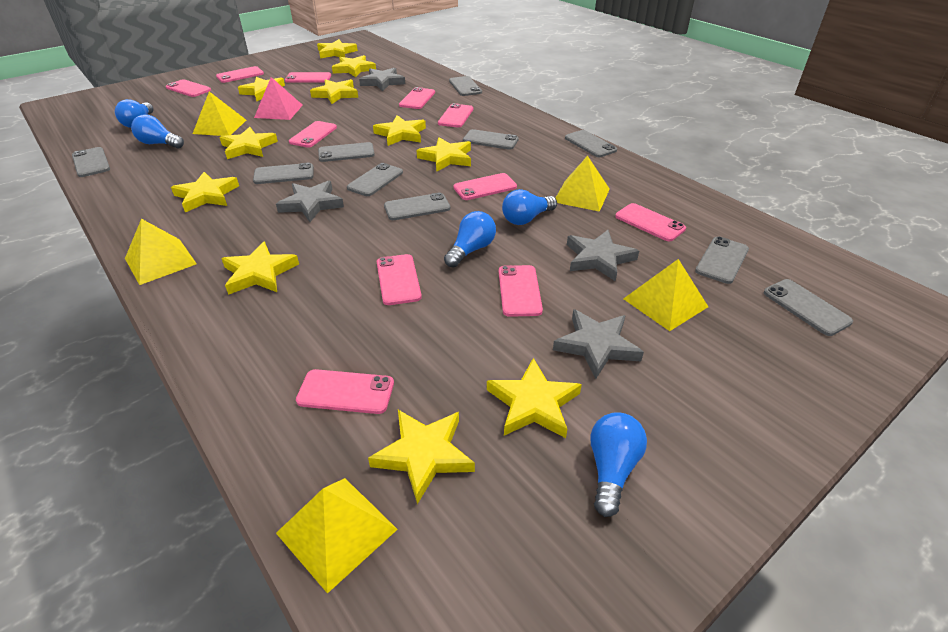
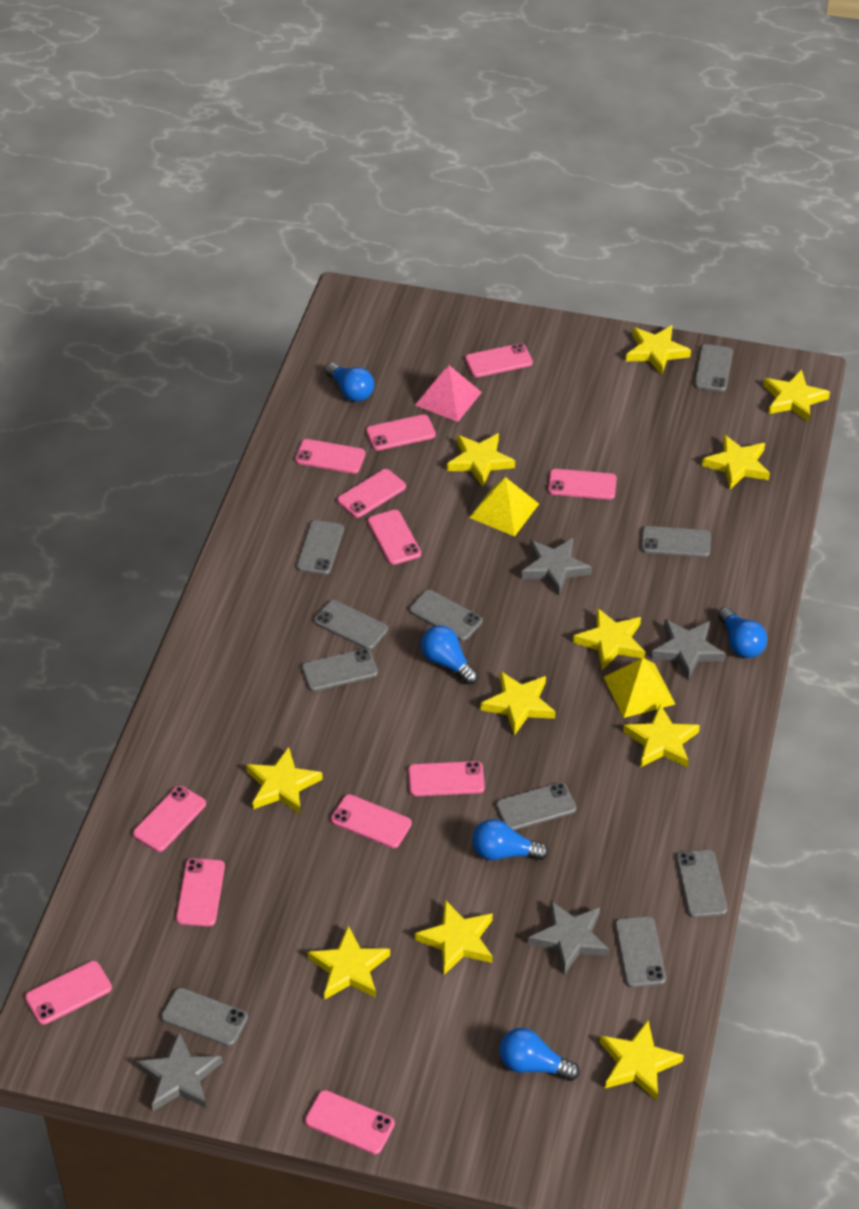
pink phone: 11 -> 12
yellow pyramid: 5 -> 2

